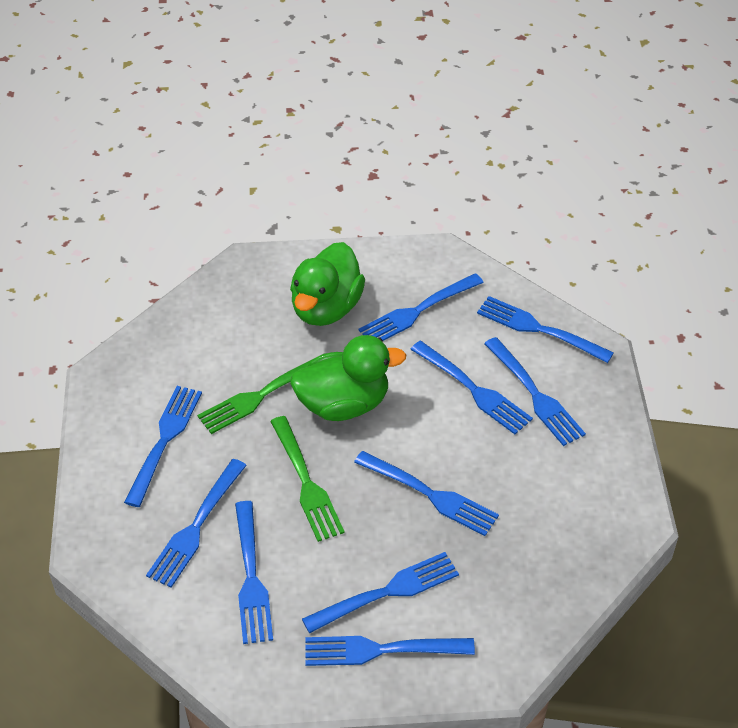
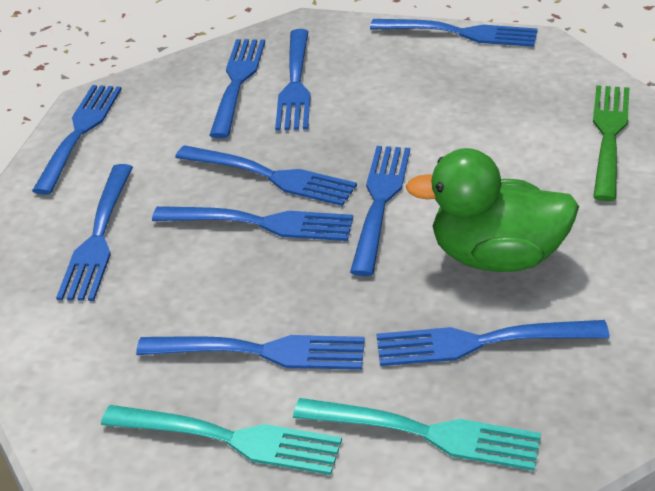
green duck: 2 -> 1
green fork: 2 -> 1
turquoise fork: 0 -> 2

